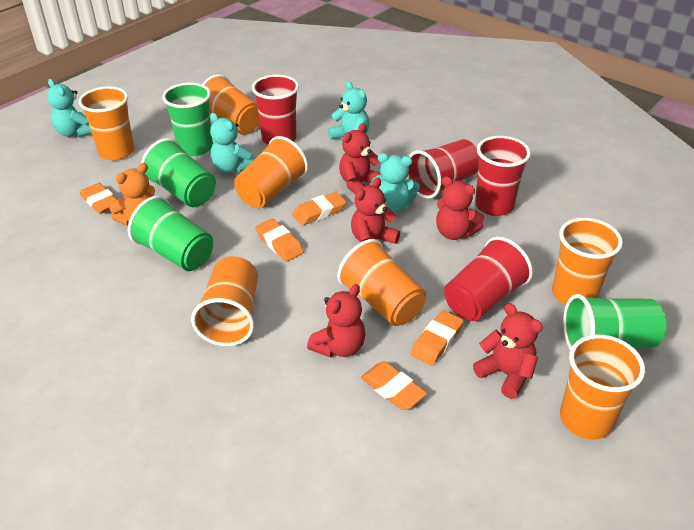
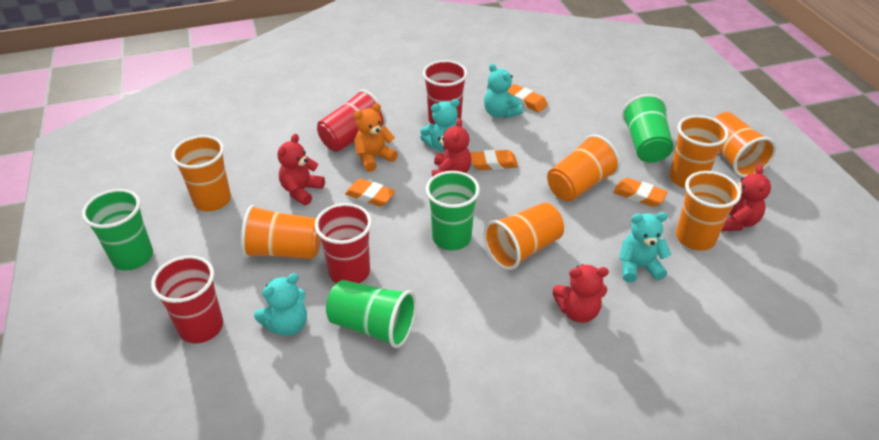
orange eraser: 5 -> 4
red teddy bear: 5 -> 4

